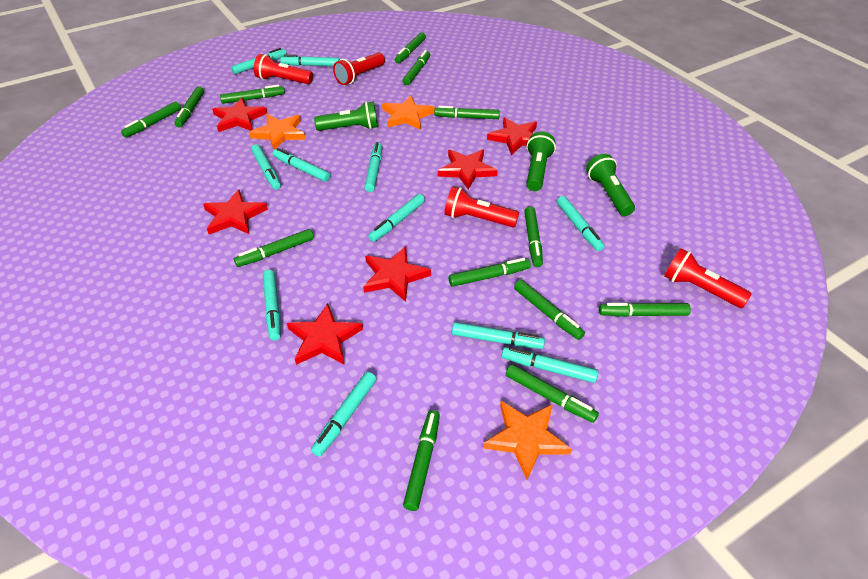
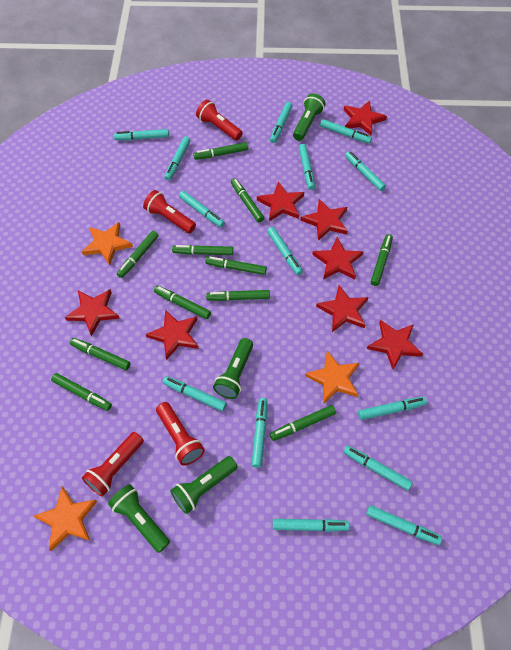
green flashlight: 3 -> 4
green marker: 13 -> 11
red star: 6 -> 8
turquoise marker: 11 -> 14

